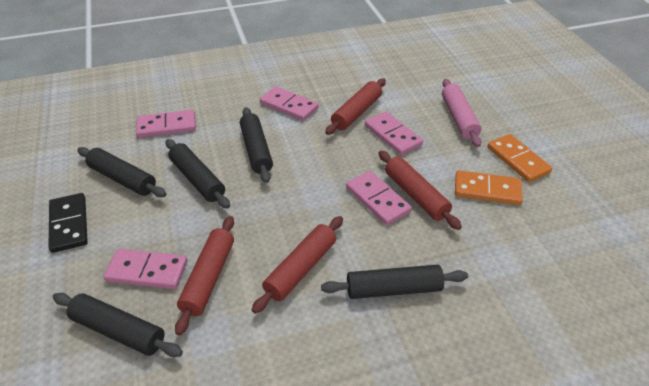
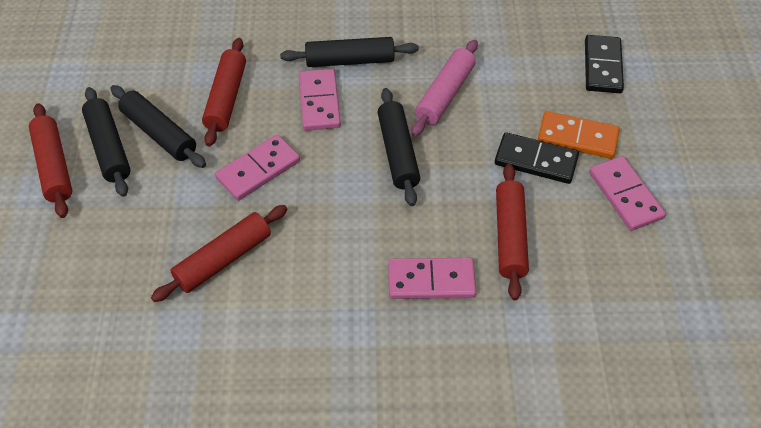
black domino: 1 -> 2
black rolling pin: 5 -> 4
orange domino: 2 -> 1
pink domino: 5 -> 4

